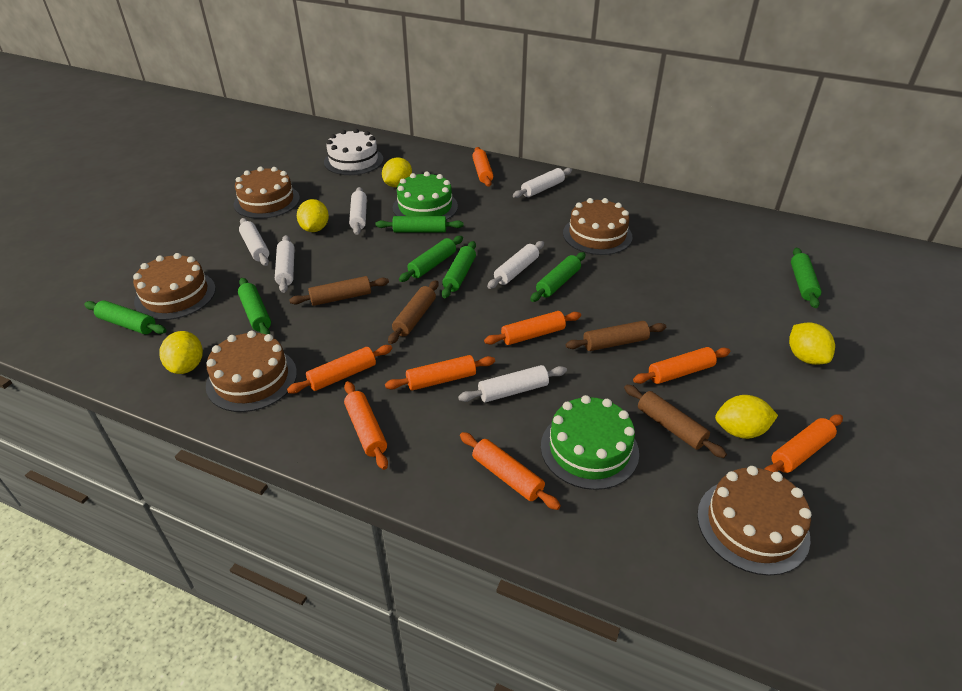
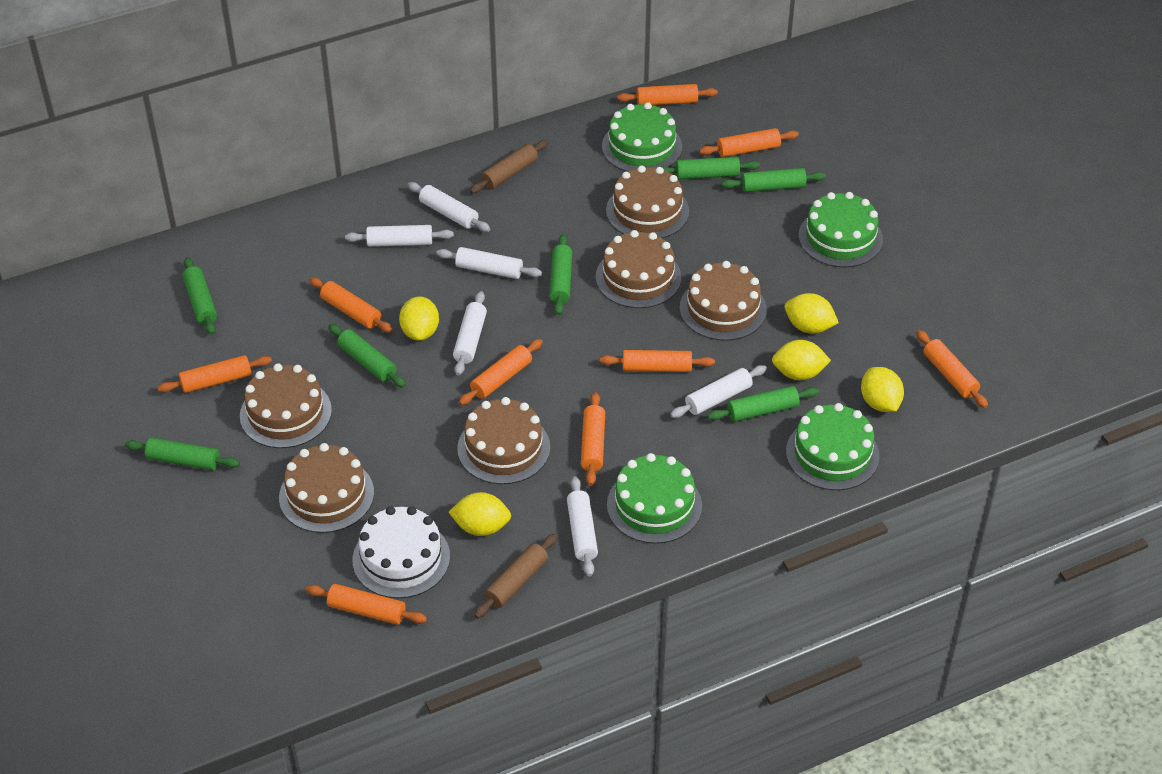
brown cake: 5 -> 6
brown rolling pin: 4 -> 2
green cake: 2 -> 4
orange rolling pin: 8 -> 9

